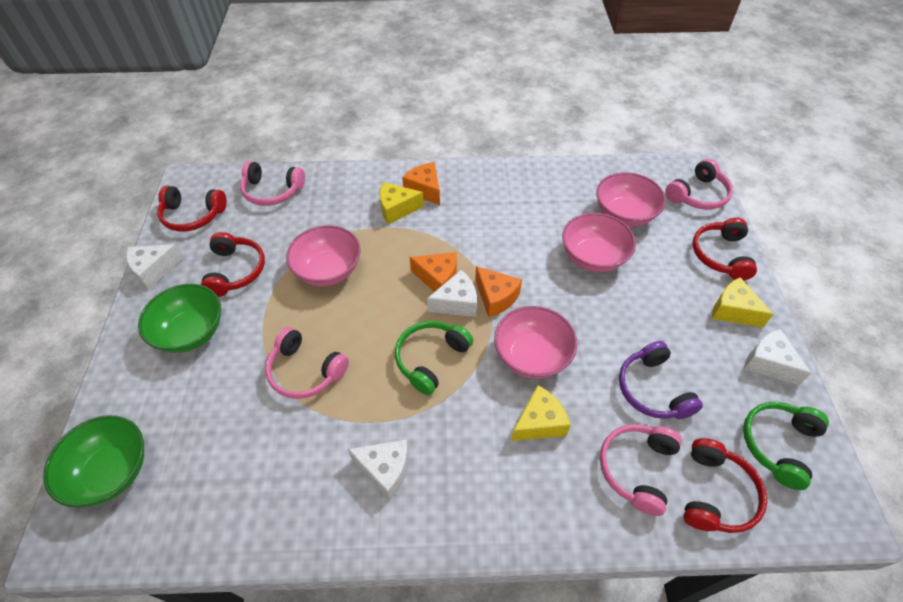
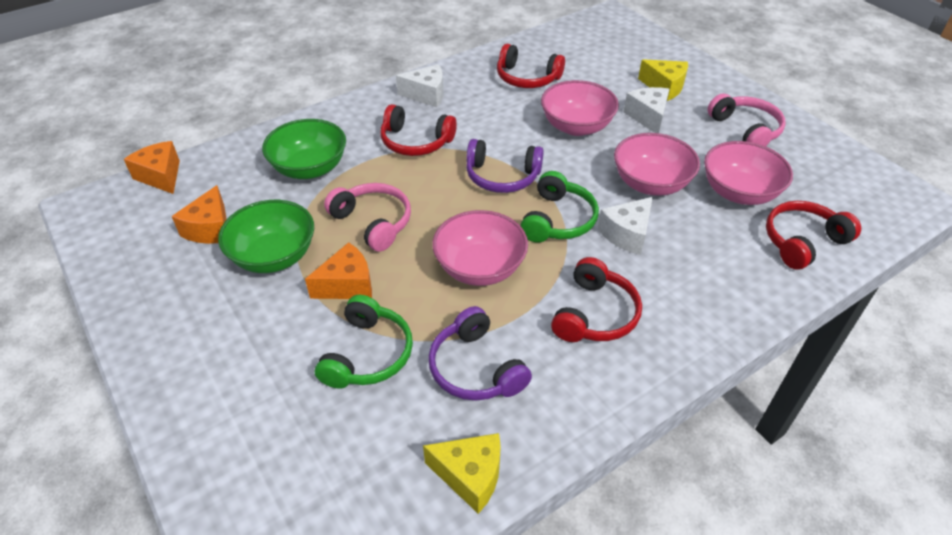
pink headphones: 4 -> 2
purple headphones: 1 -> 2
white cheese: 4 -> 3
yellow cheese: 3 -> 2

